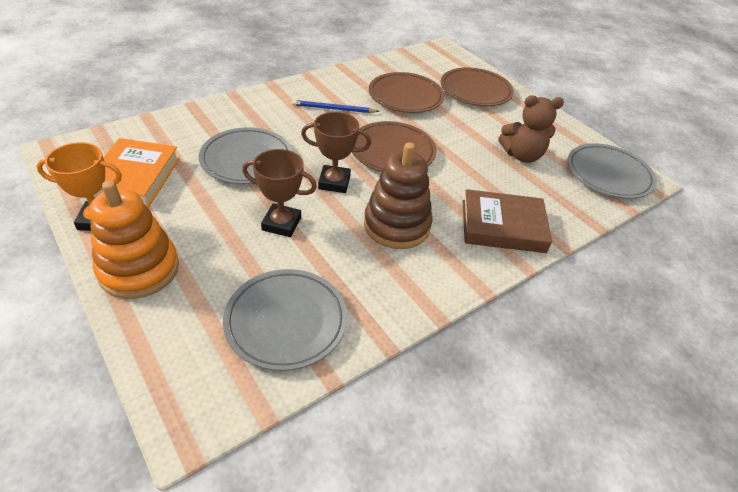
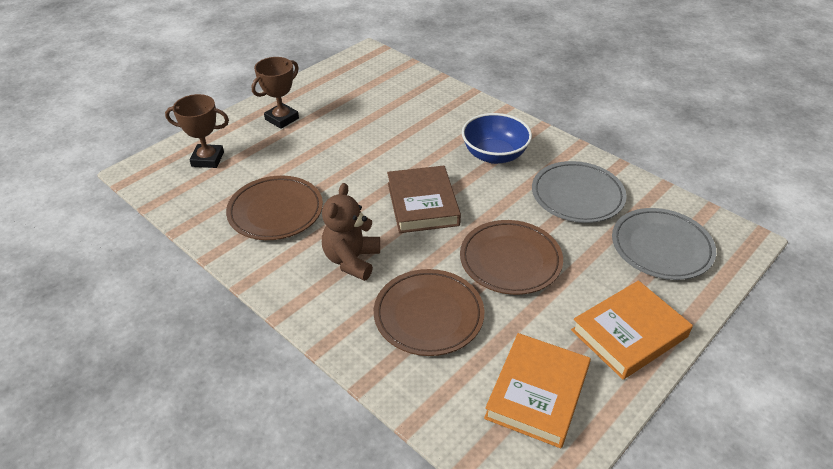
blue bowl: 0 -> 1
blue pencil: 1 -> 0
brown stacking toy: 1 -> 0
grey plate: 3 -> 2
orange book: 1 -> 2
orange stacking toy: 1 -> 0
orange trophy: 1 -> 0

